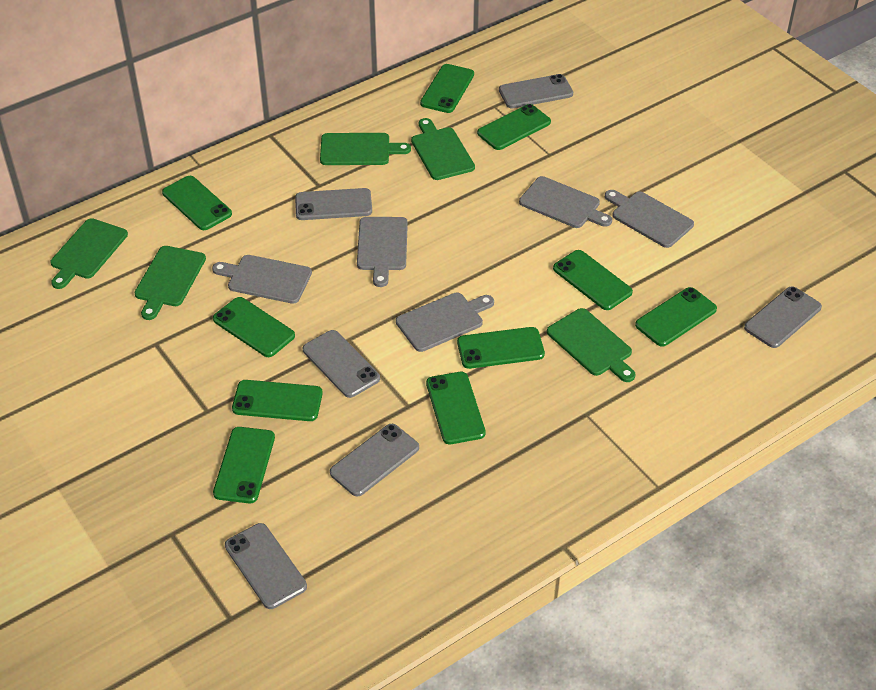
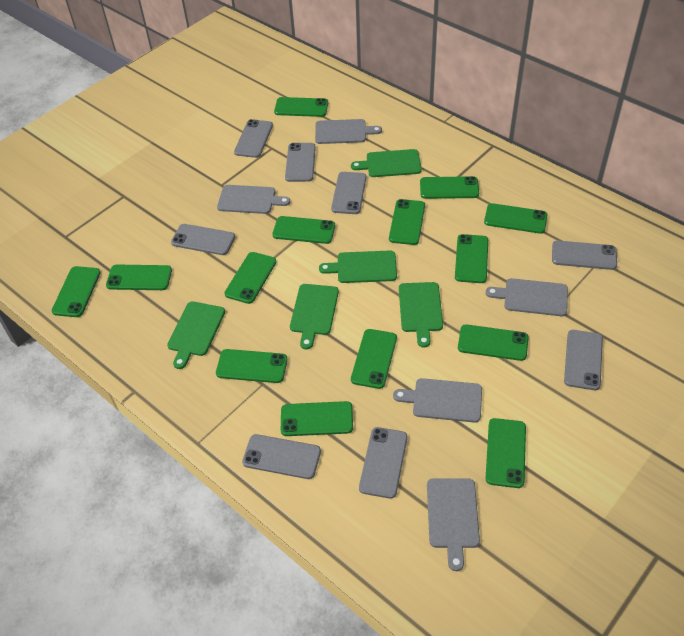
green phone: 10 -> 14
grey phone: 6 -> 8

